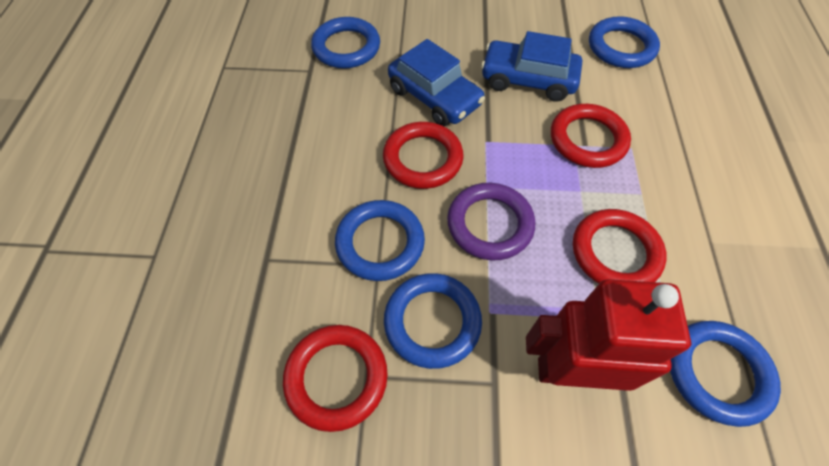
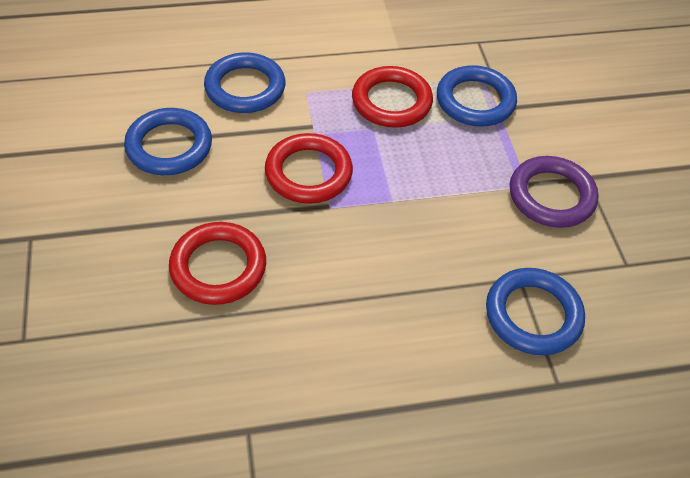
blue car: 2 -> 0
blue ring: 5 -> 4
red ring: 4 -> 3
red robot: 1 -> 0

